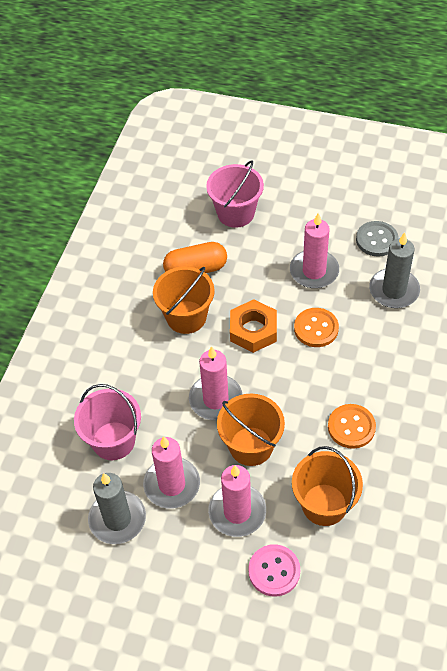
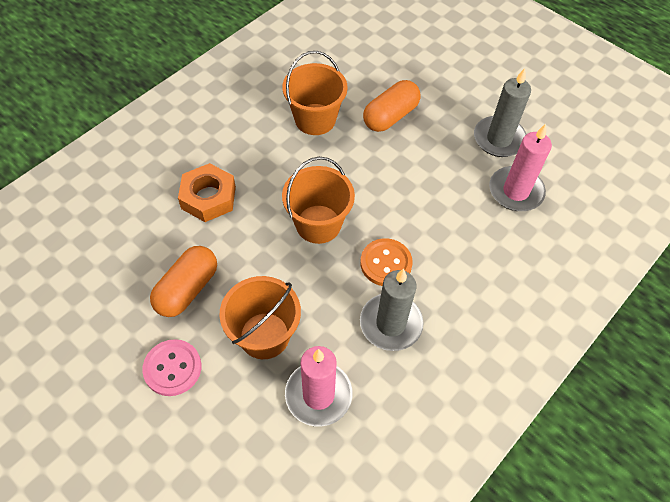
grey button: 1 -> 0
orange button: 2 -> 1
orange capsule: 1 -> 2
pink bucket: 2 -> 0
pink candle: 4 -> 2

